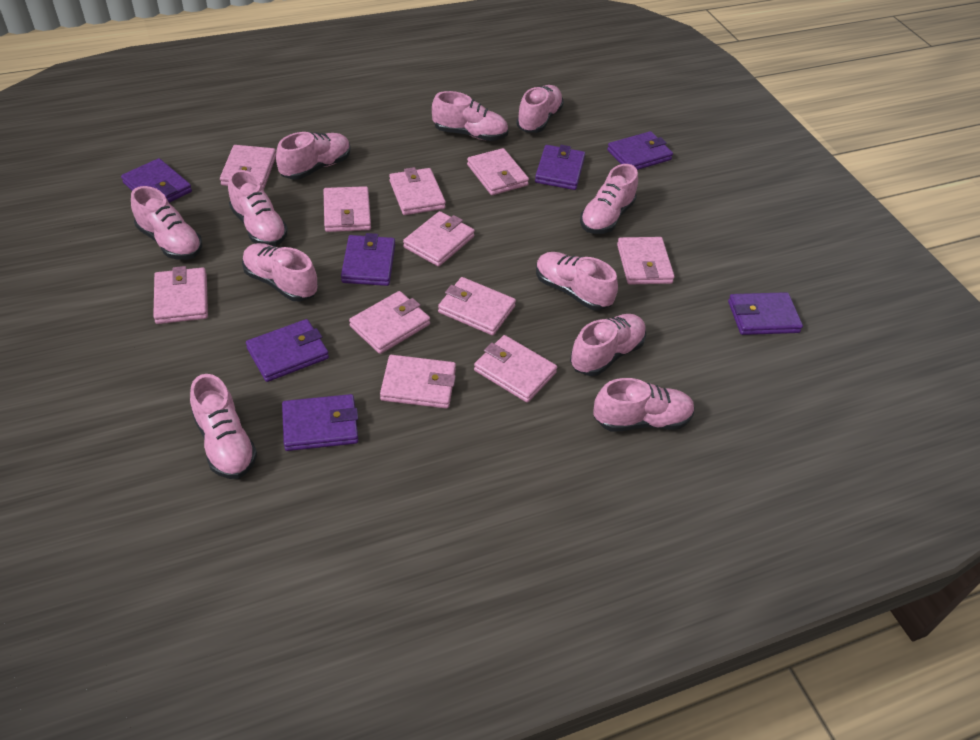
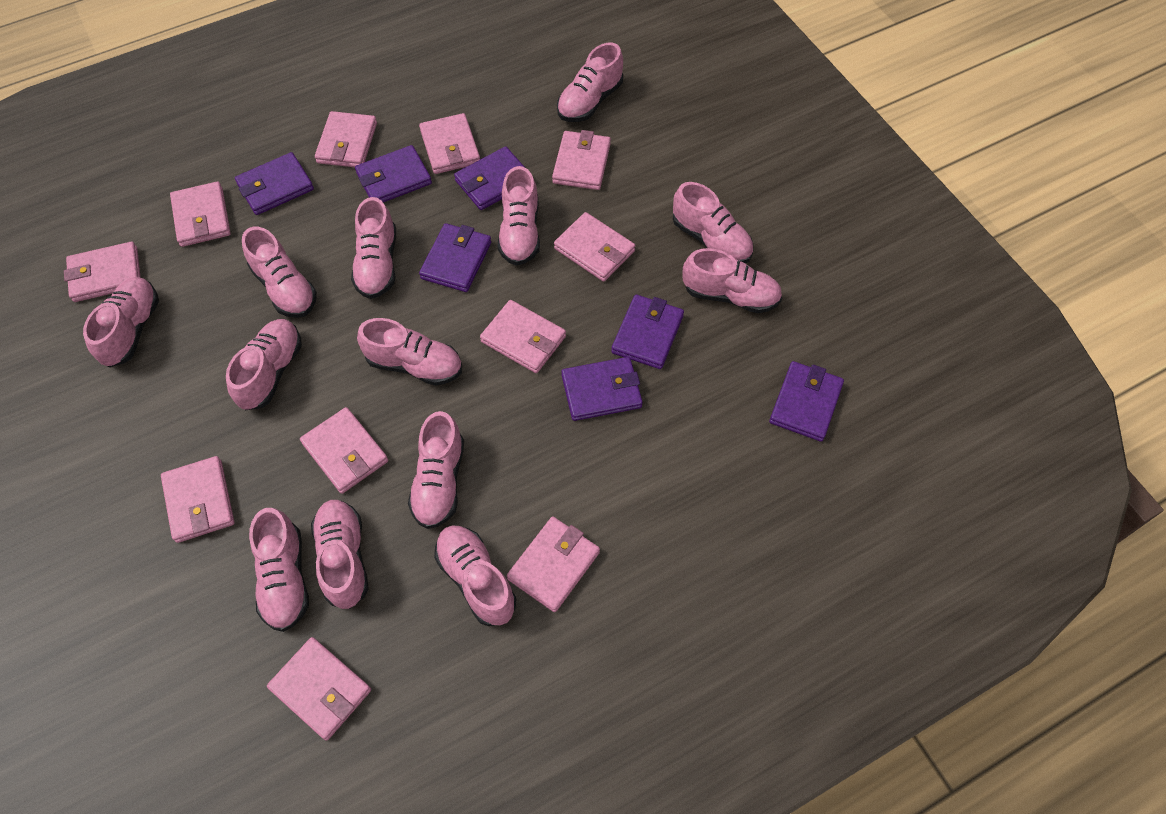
pink shoe: 11 -> 13

